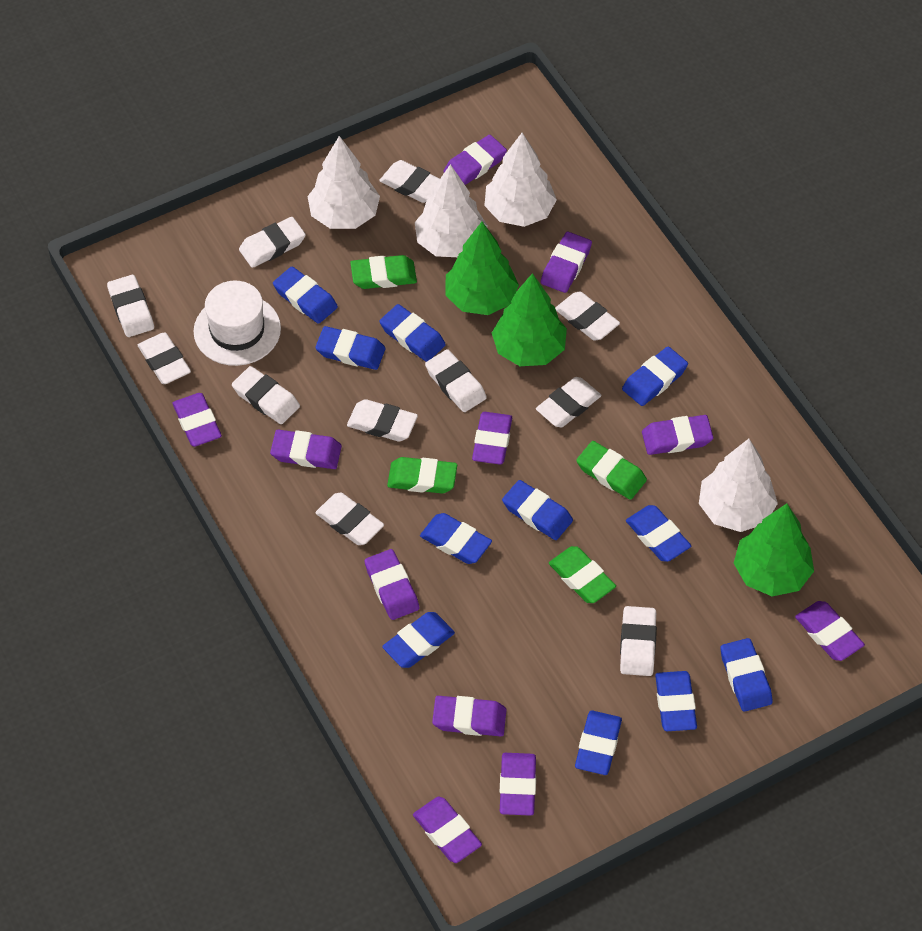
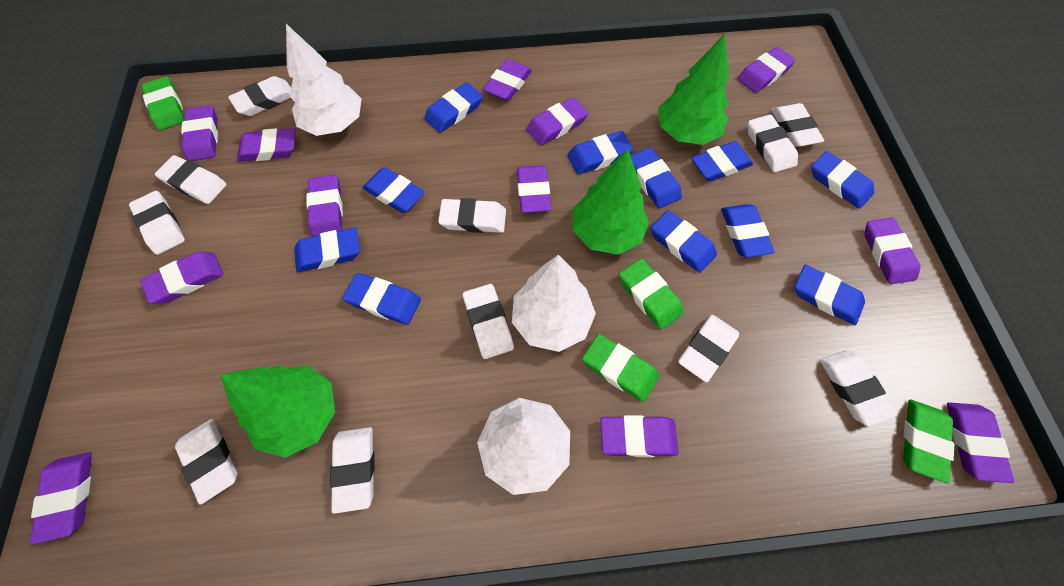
purple eraser: 11 -> 12
white hat: 1 -> 0
white tree: 4 -> 3

